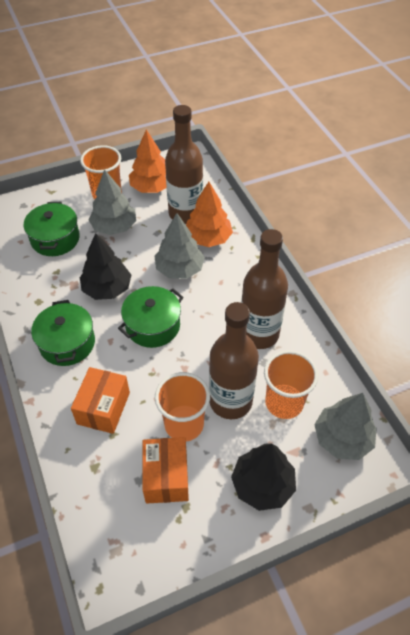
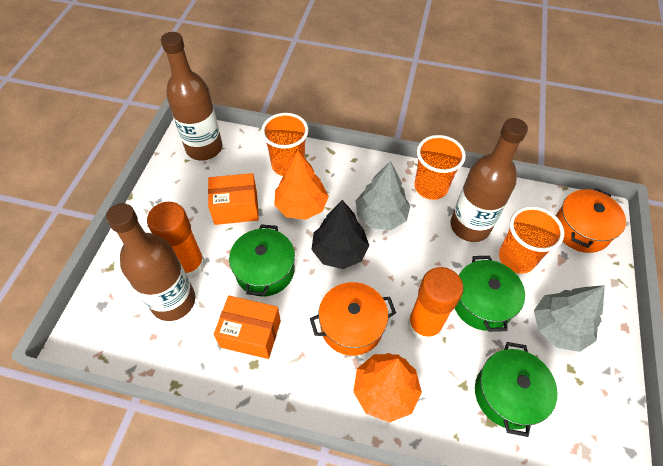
black tree: 2 -> 1
grey tree: 3 -> 2
orange glue stick: 0 -> 2
orange pot: 0 -> 2

